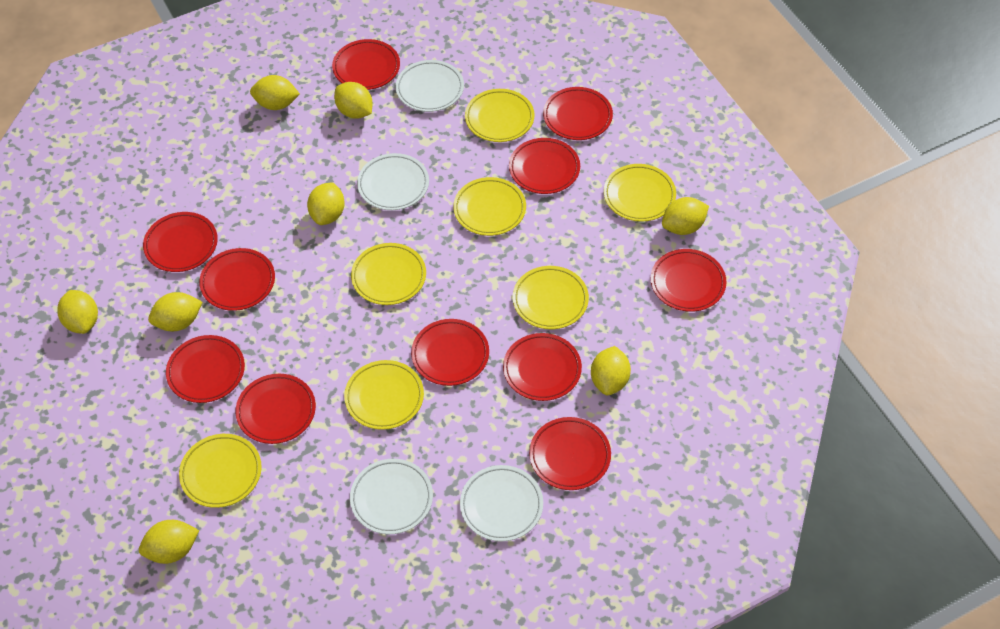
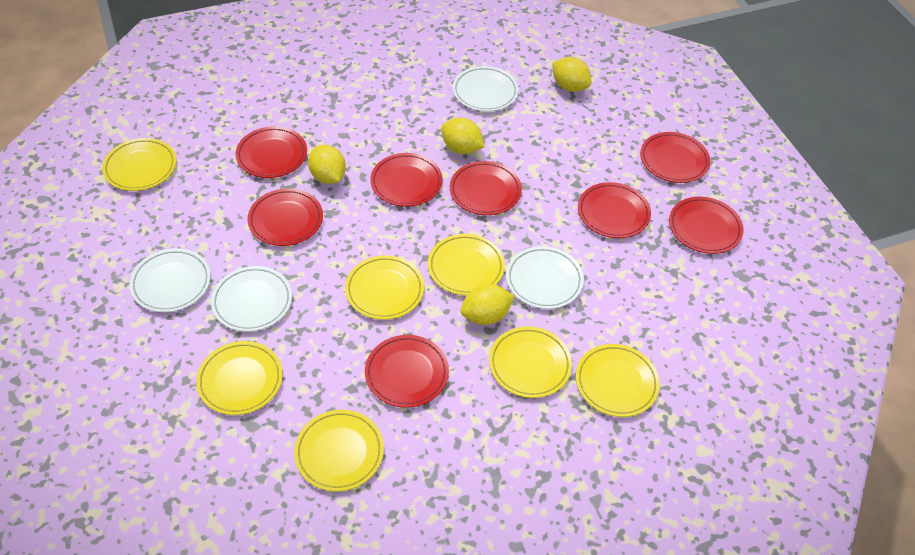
red plate: 11 -> 8
yellow lemon: 8 -> 4

